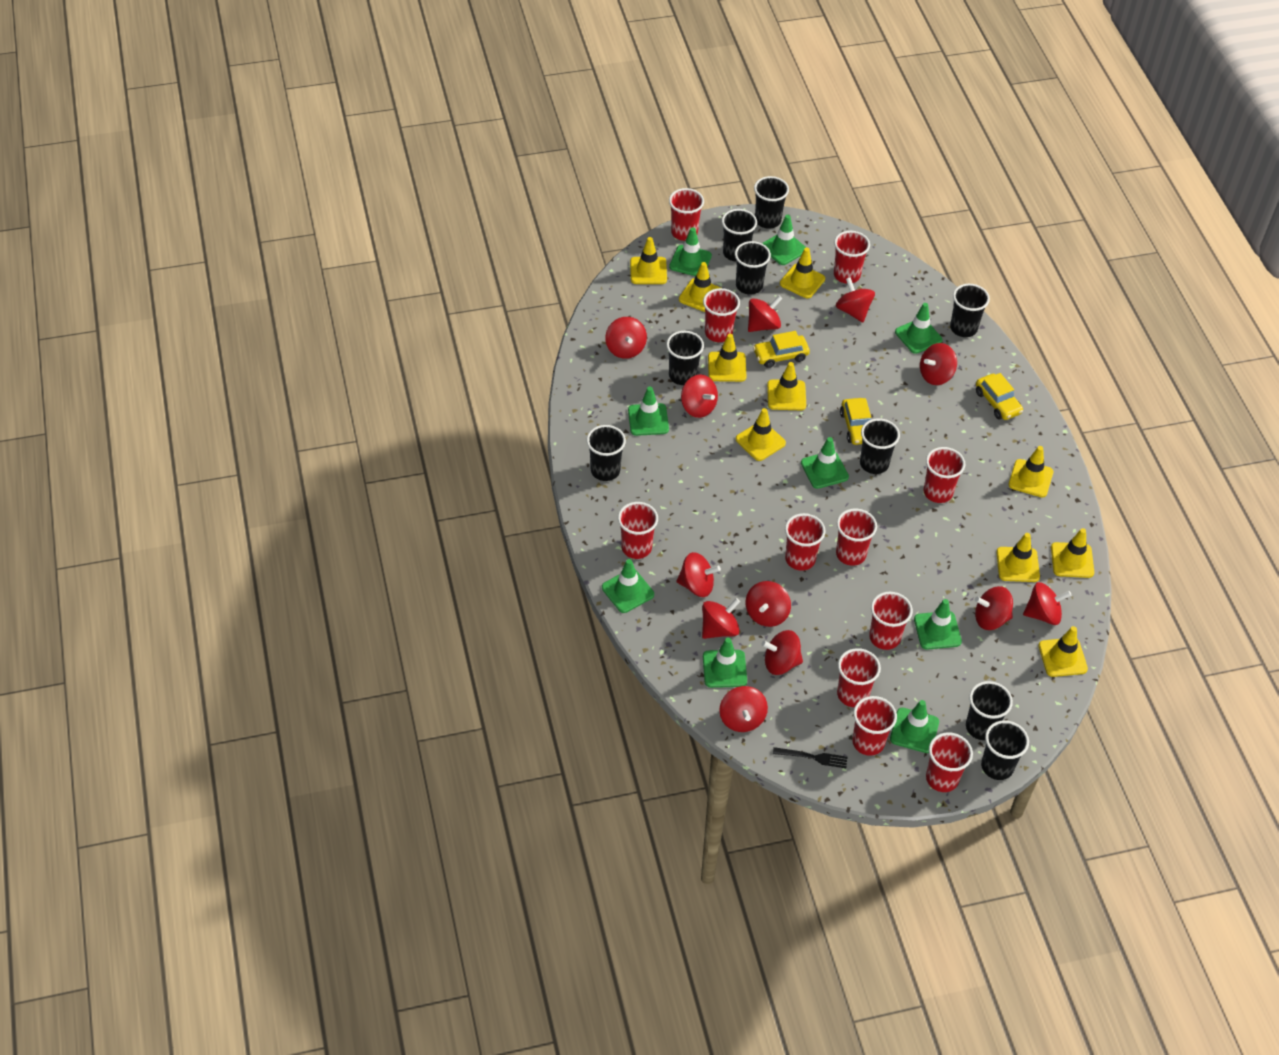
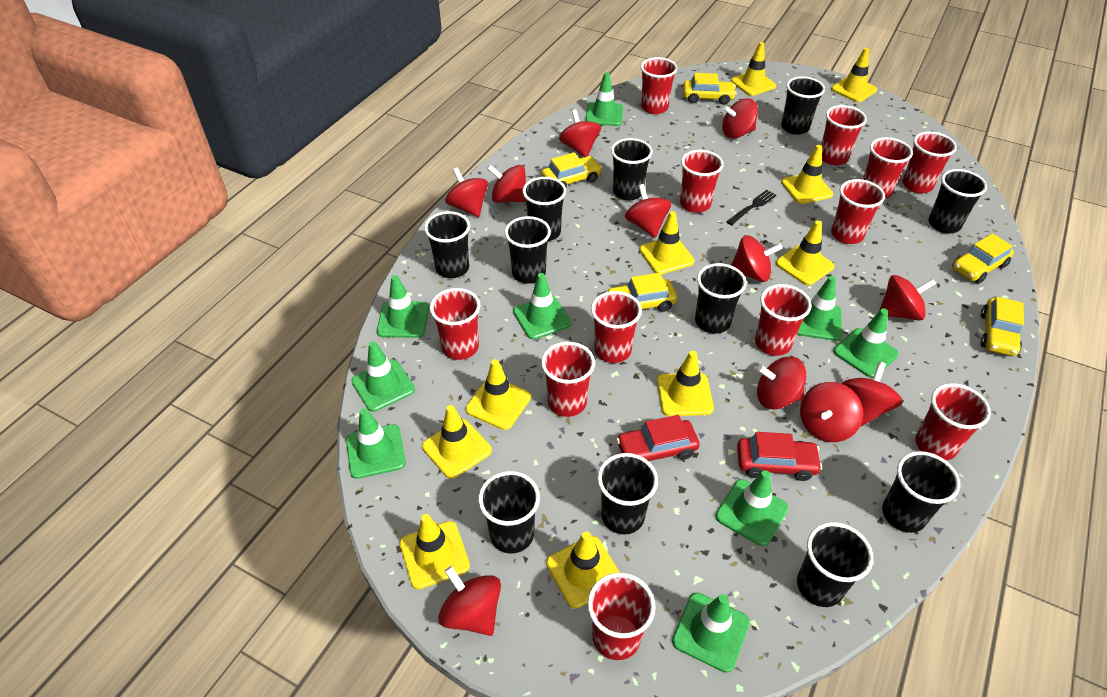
black cup: 9 -> 11
red car: 0 -> 2
red cup: 11 -> 12
red spinning top: 12 -> 11
yellow car: 3 -> 5

